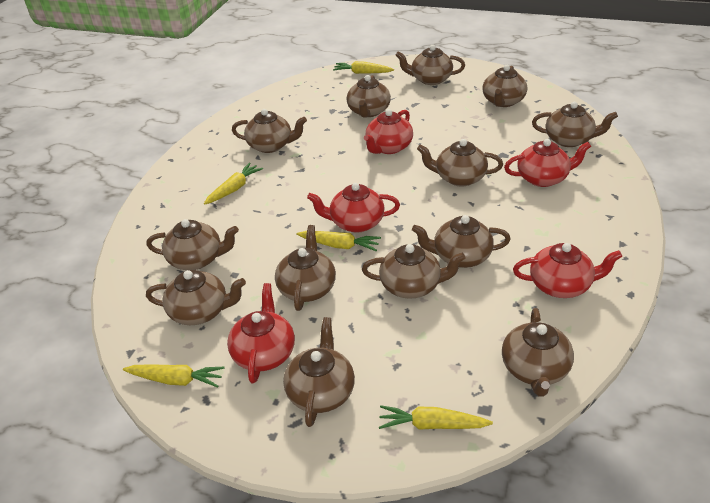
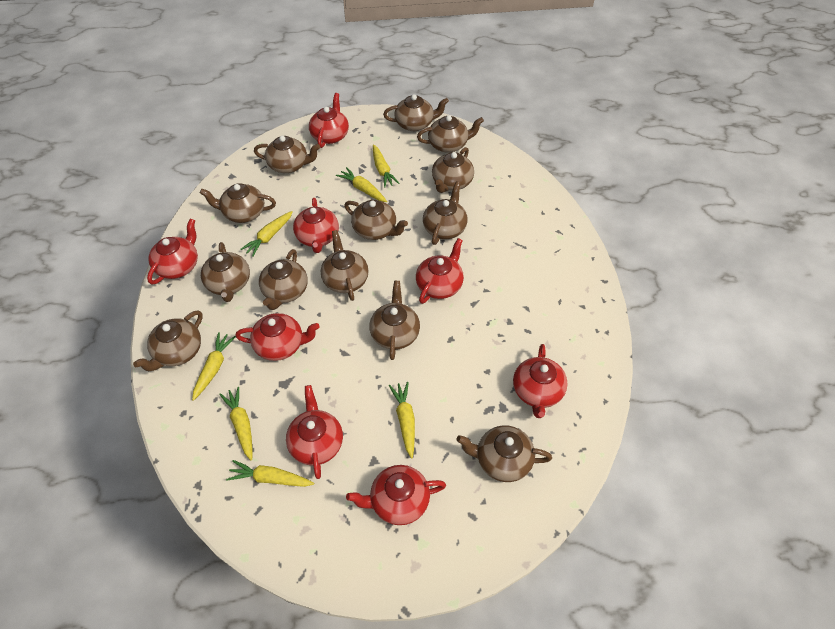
red teapot: 5 -> 8
yellow carrot: 5 -> 7

